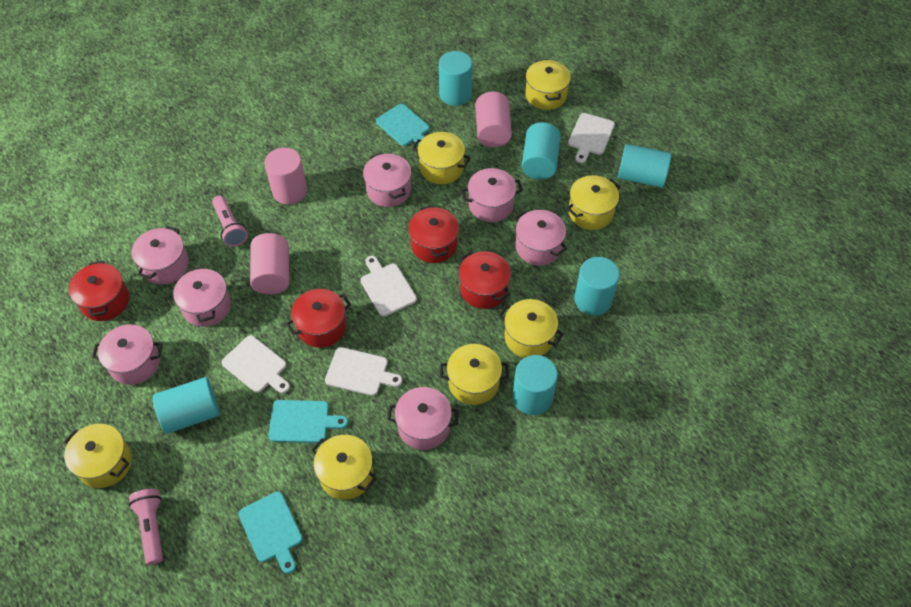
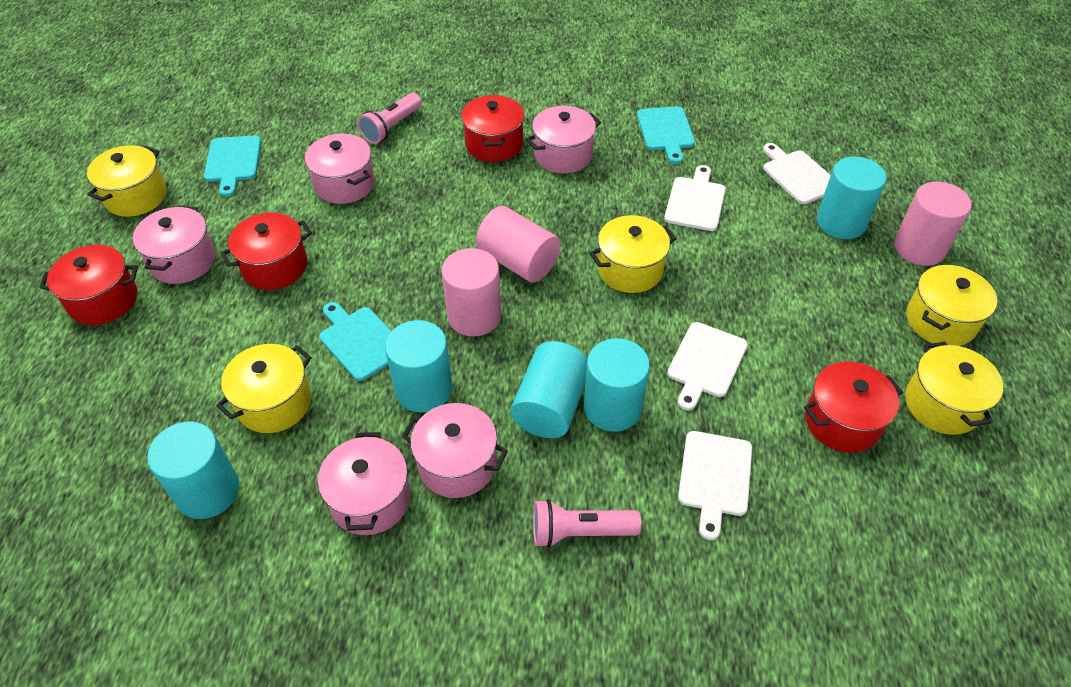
pink pot: 7 -> 5
turquoise cylinder: 6 -> 5
yellow pot: 7 -> 5

